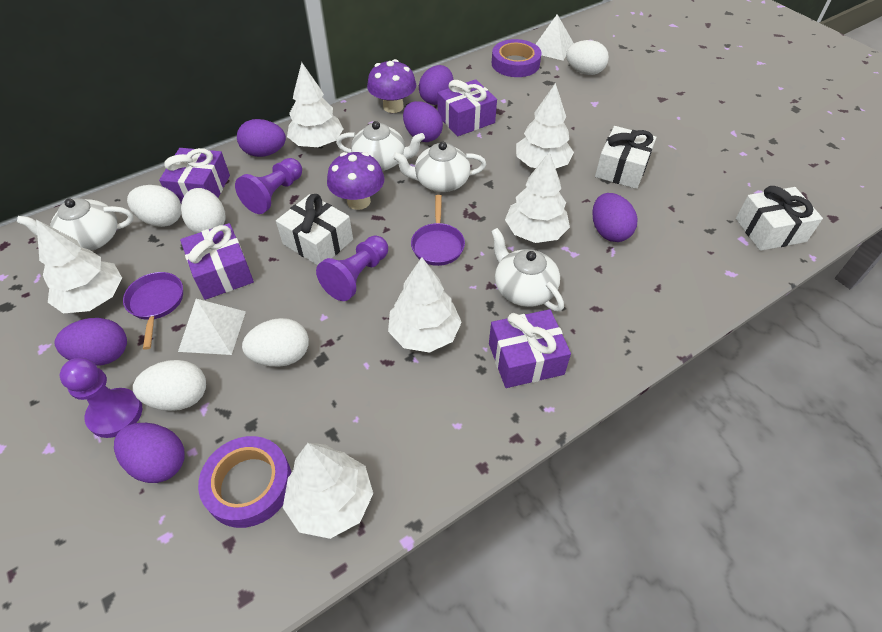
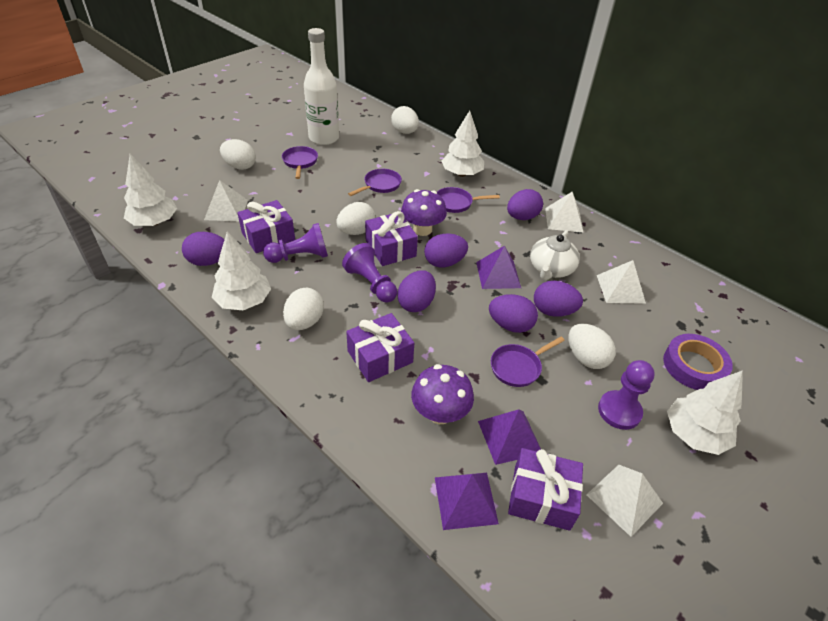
purple pan: 2 -> 4
purple pyramid: 0 -> 3
purple tape: 2 -> 1
white bottle: 0 -> 1
white gift: 3 -> 0
white pyramid: 2 -> 4
white teapot: 4 -> 1
white tree: 6 -> 4

